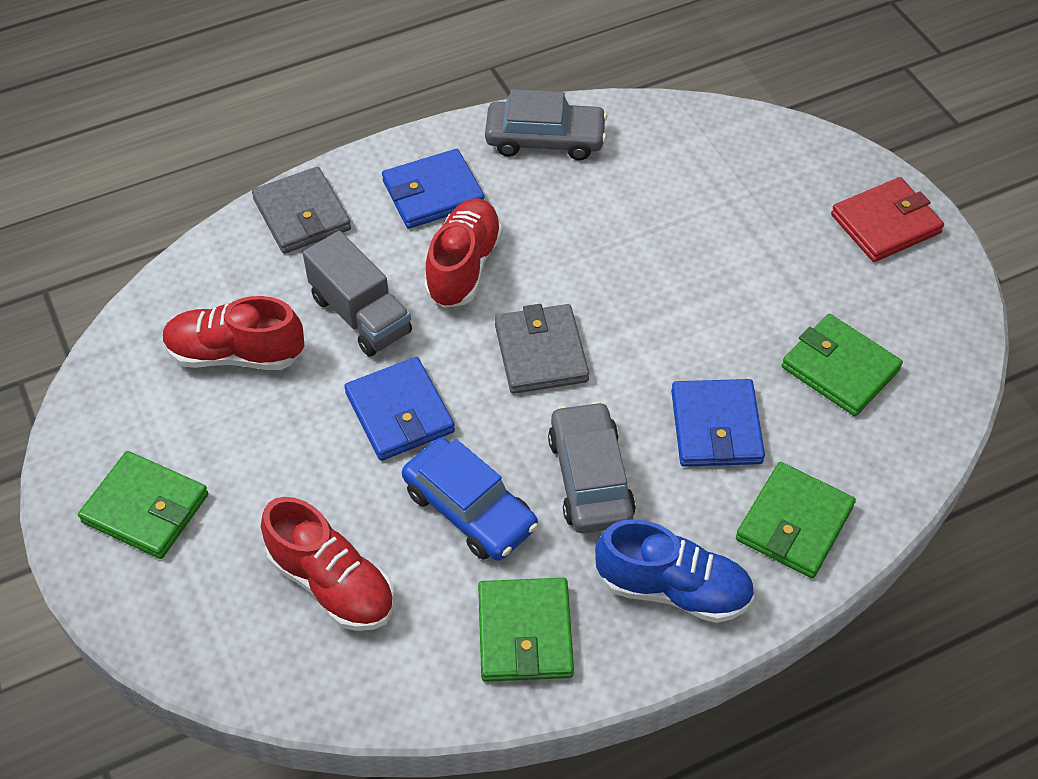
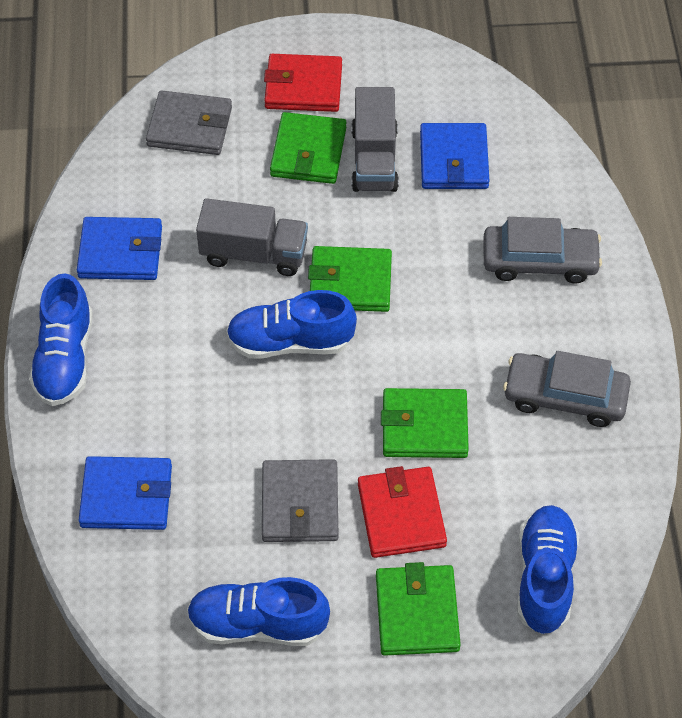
blue car: 1 -> 0
blue shoe: 1 -> 4
grey truck: 1 -> 2
red shoe: 3 -> 0
red wallet: 1 -> 2

